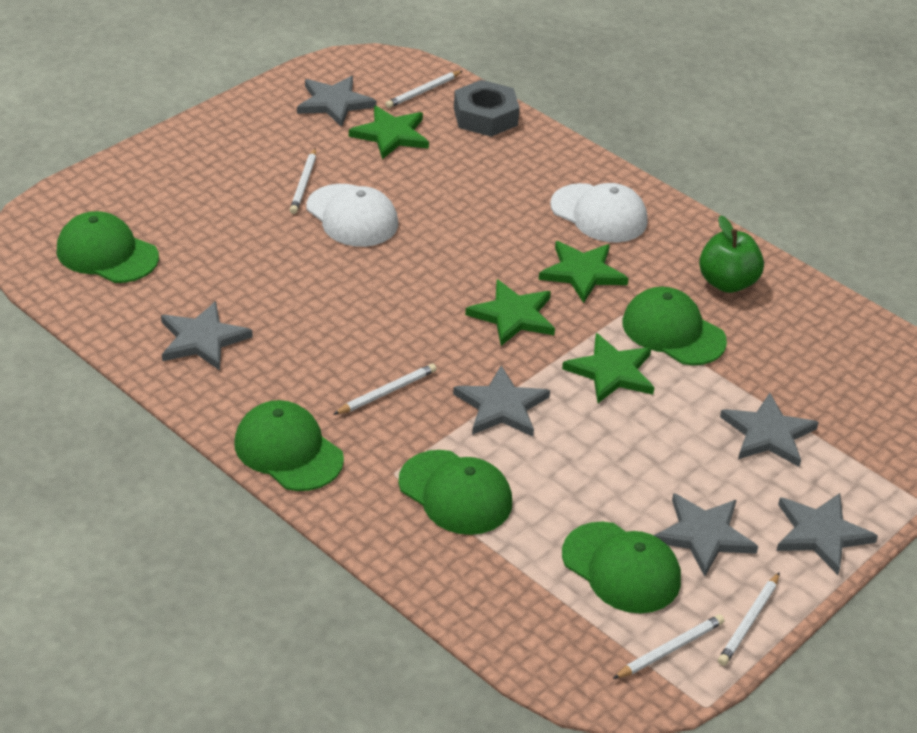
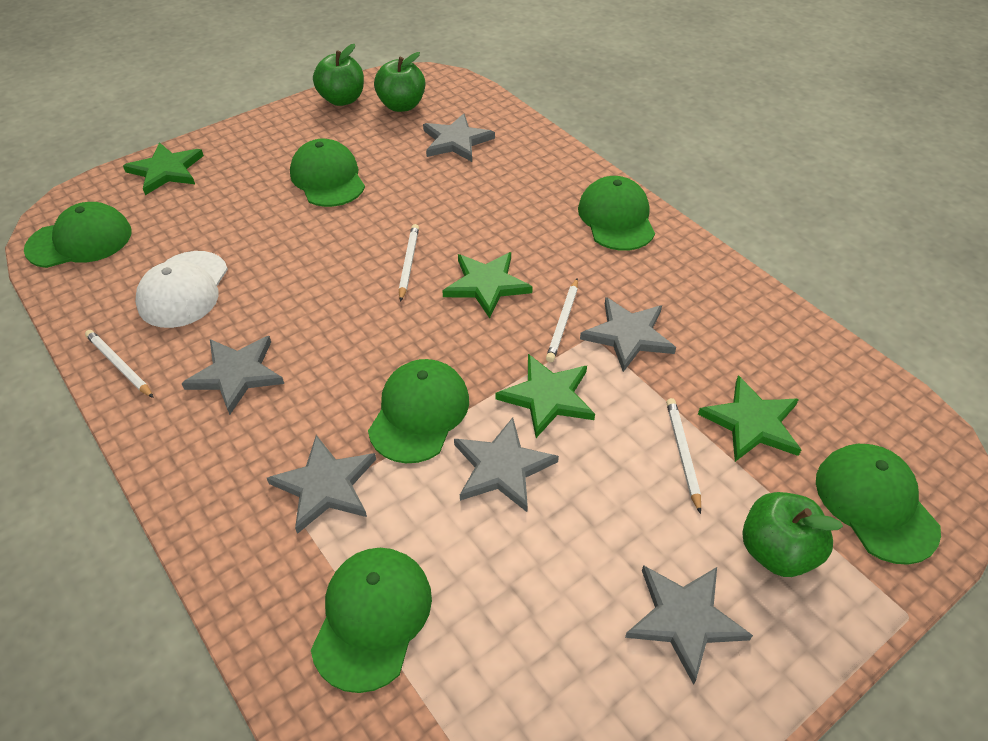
green apple: 1 -> 3
green cap: 5 -> 6
grey nut: 1 -> 0
white cap: 2 -> 1
white pencil: 5 -> 4

